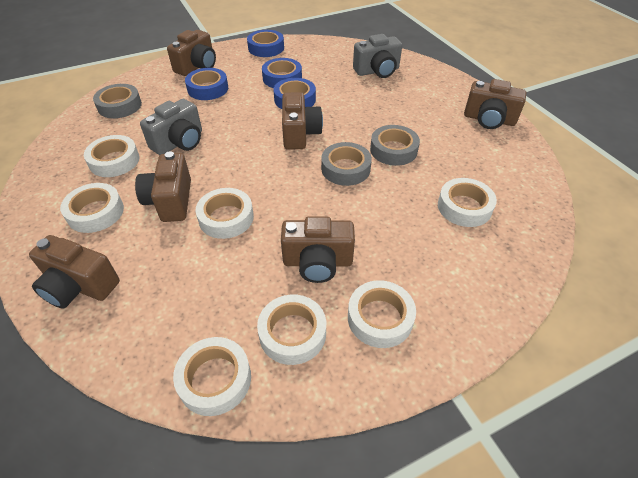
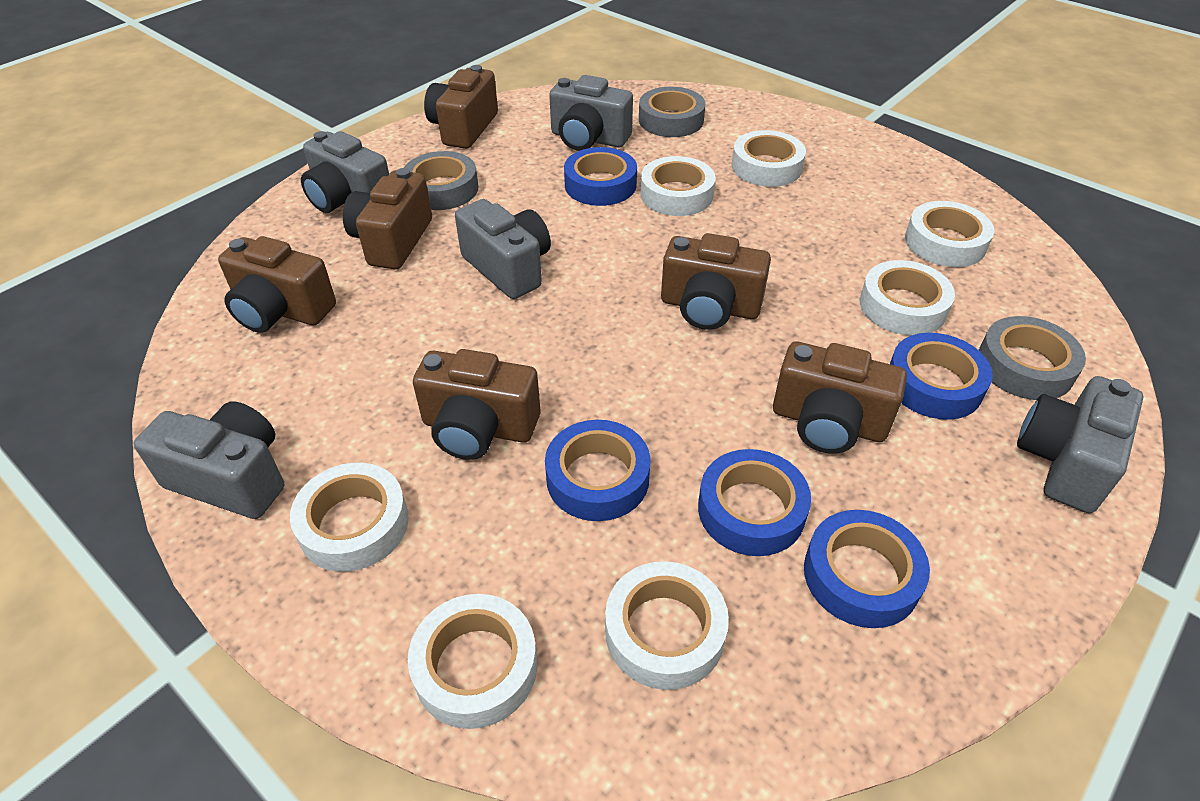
blue tape: 4 -> 5
grey camera: 2 -> 5

